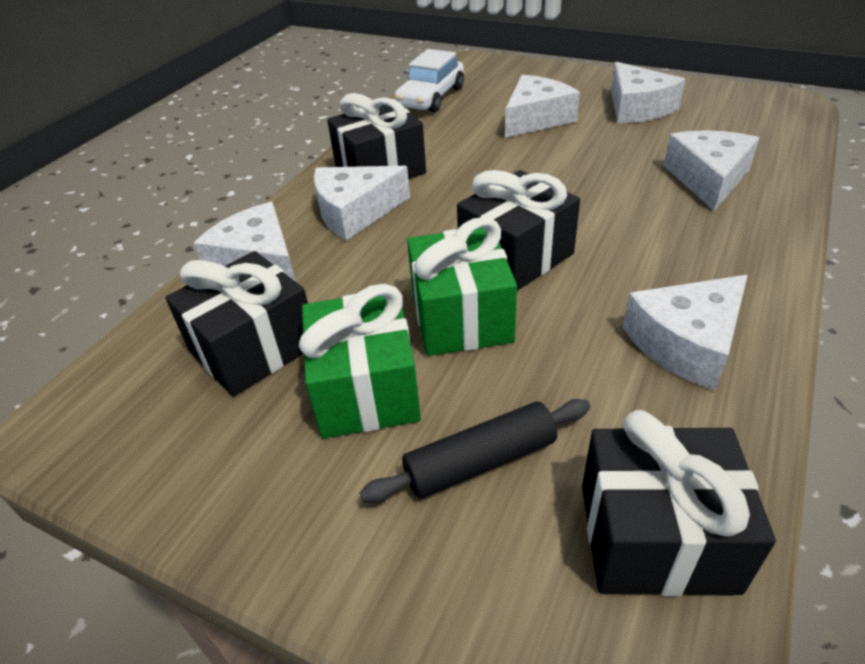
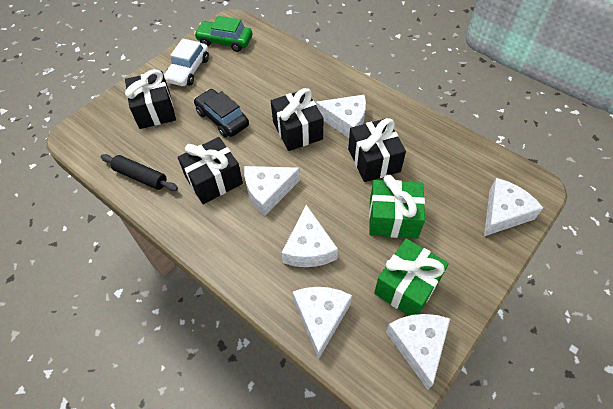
black car: 0 -> 1
green car: 0 -> 1

